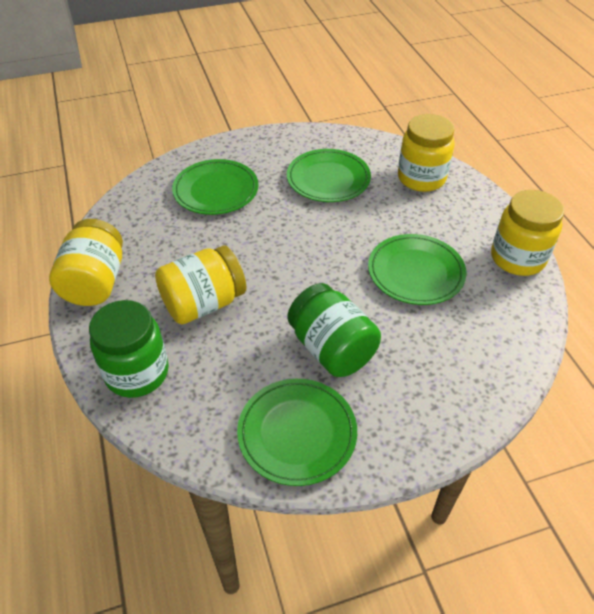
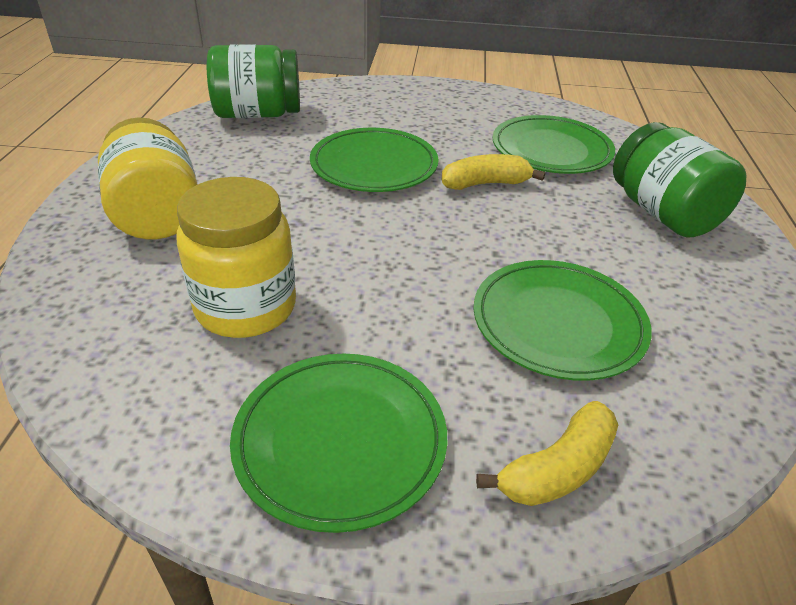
yellow banana: 0 -> 2
yellow jar: 4 -> 2

